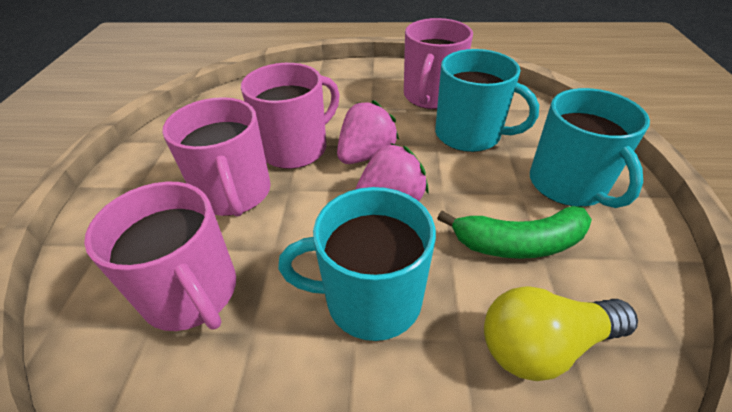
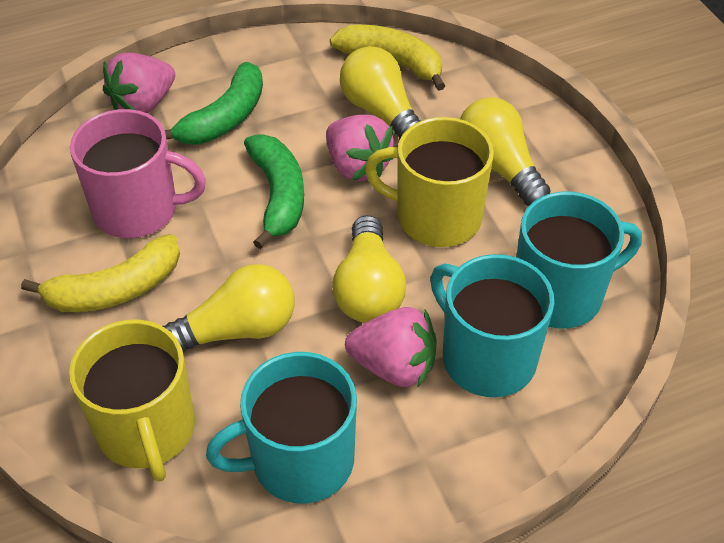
green banana: 1 -> 2
pink mug: 4 -> 1
pink strawberry: 2 -> 3
yellow banana: 0 -> 2
yellow light bulb: 1 -> 4
yellow mug: 0 -> 2

